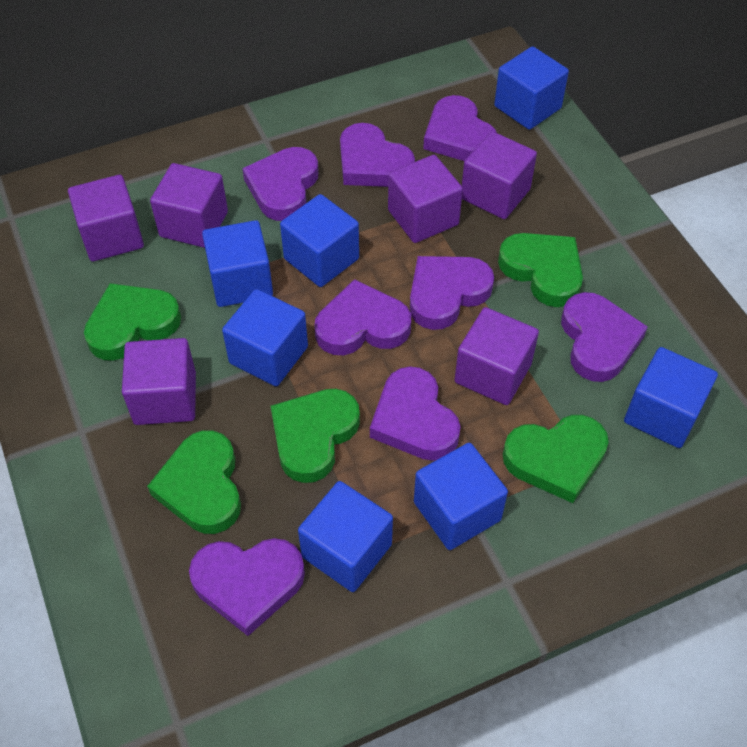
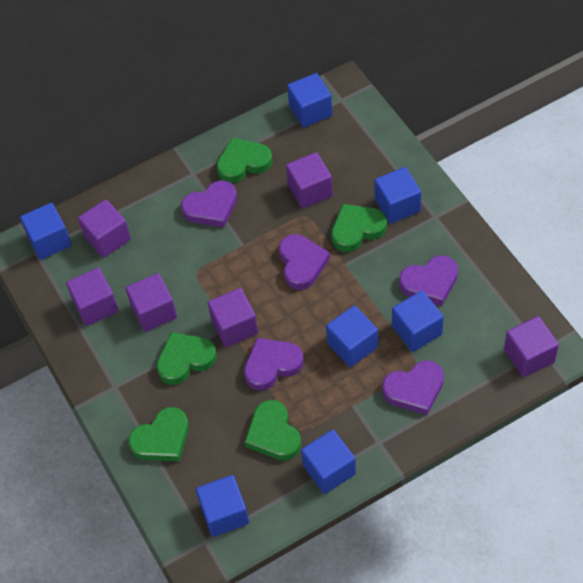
purple heart: 8 -> 5

